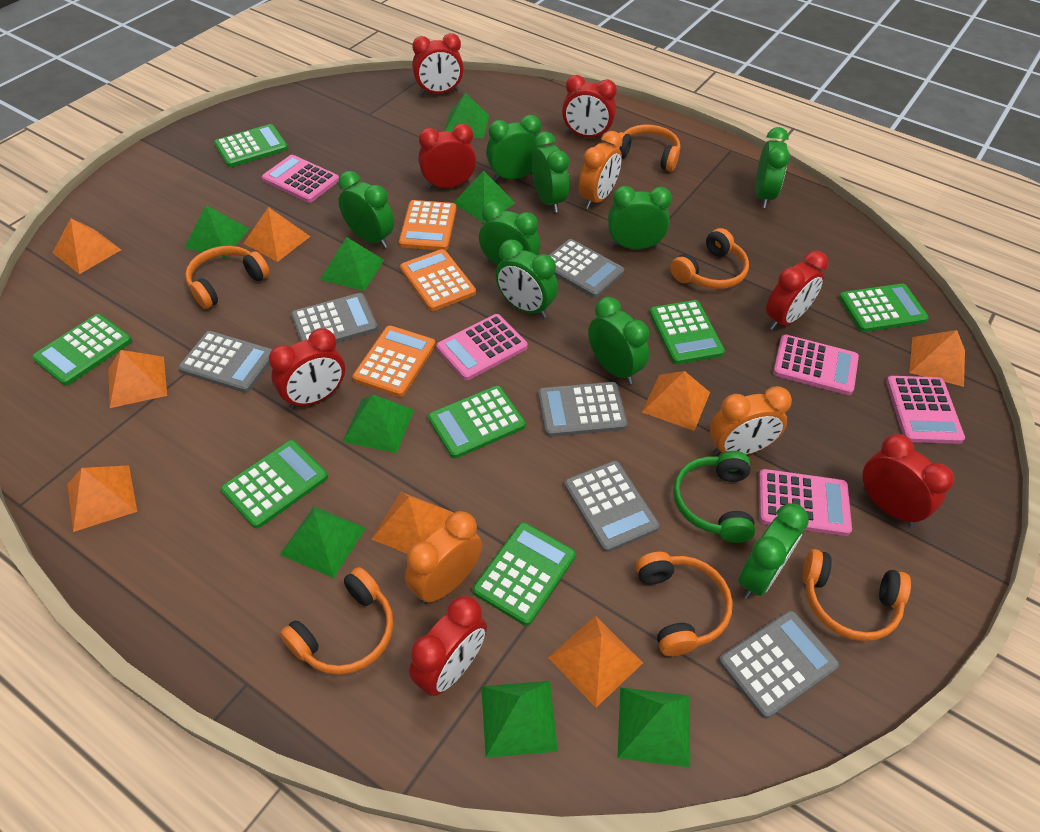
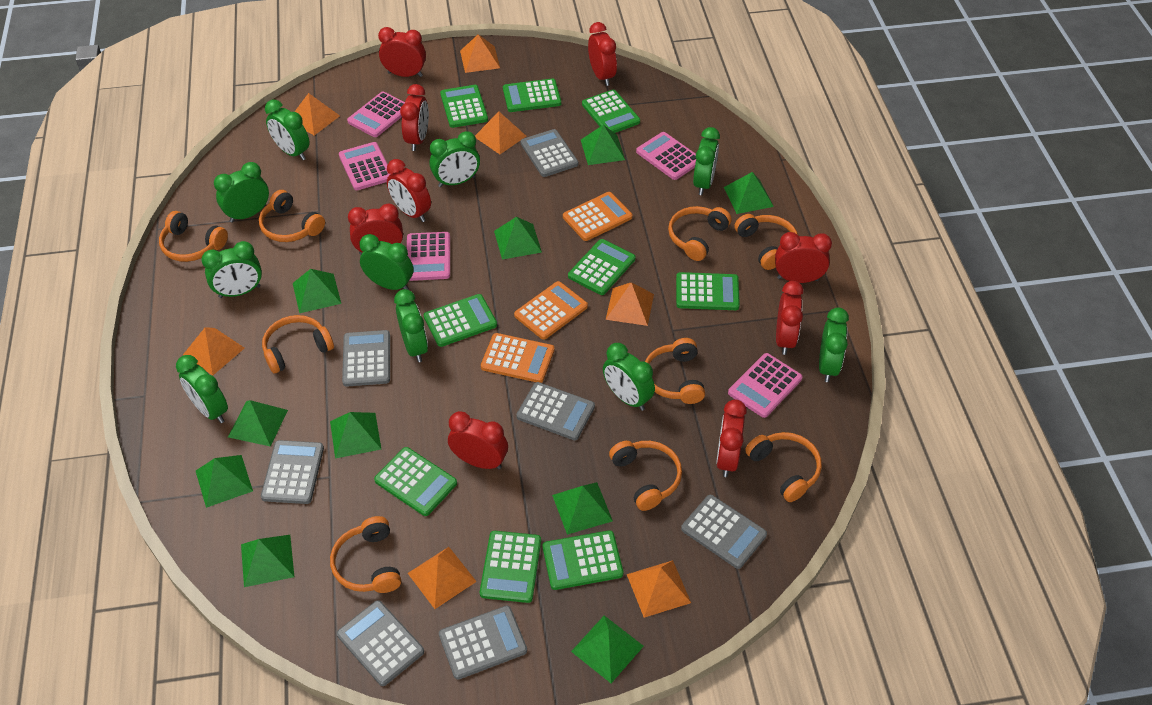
green calculator: 7 -> 9
green clock: 9 -> 10
green headphones: 1 -> 0
green pyramid: 8 -> 10
grey calculator: 6 -> 7
orange clock: 3 -> 0
orange headphones: 6 -> 9
orange pyramid: 8 -> 7
red clock: 7 -> 9

